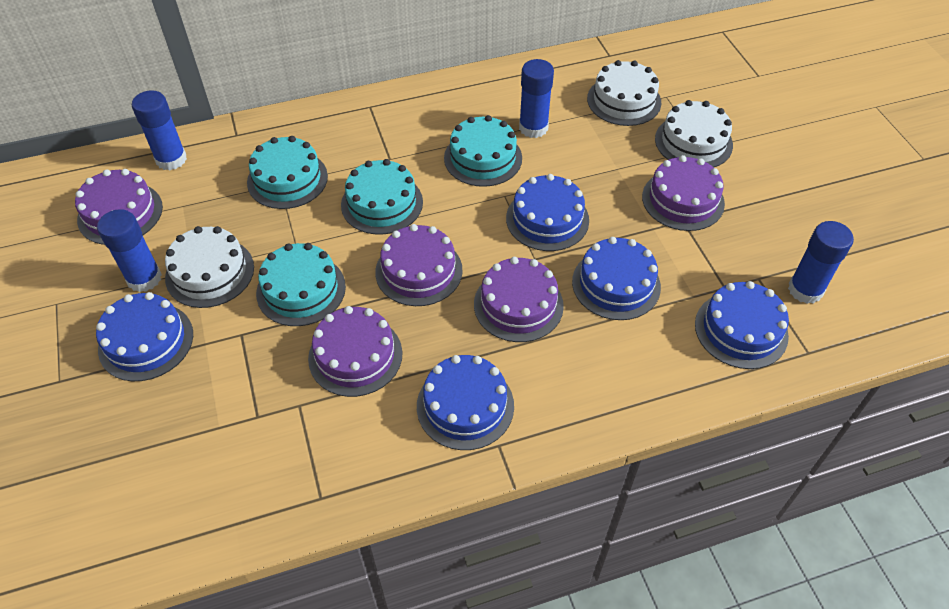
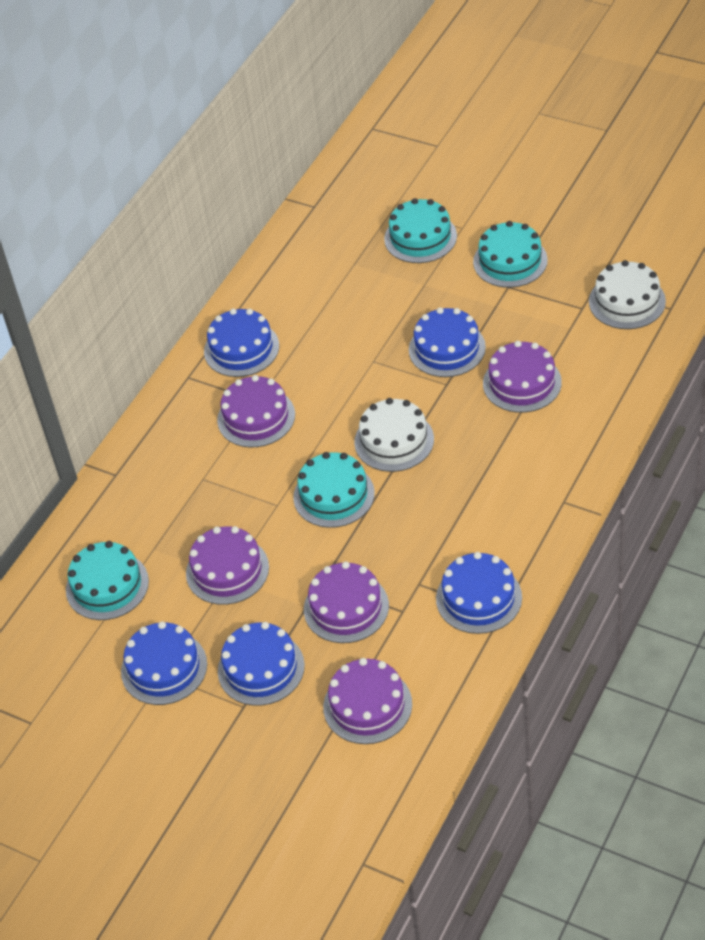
blue glue stick: 4 -> 0
white cake: 3 -> 2

